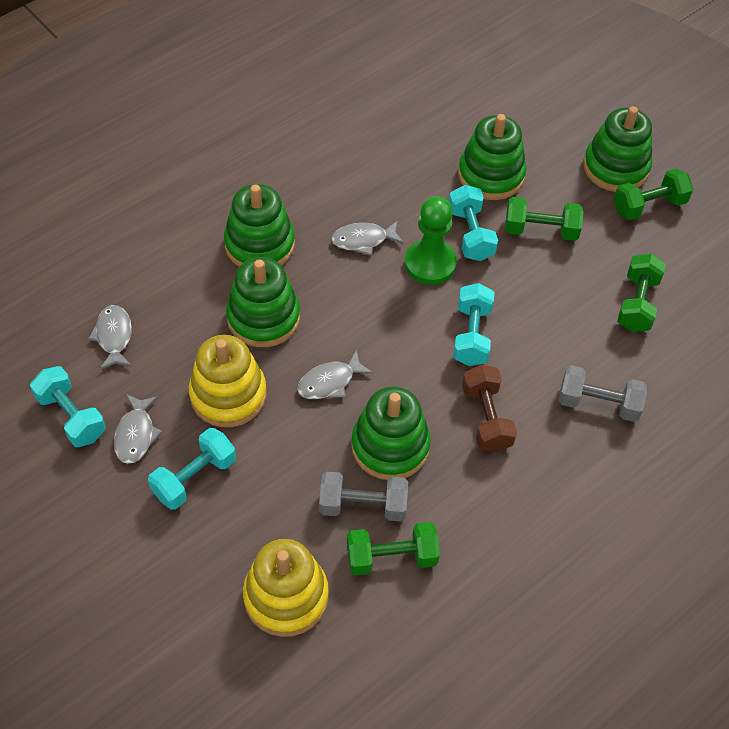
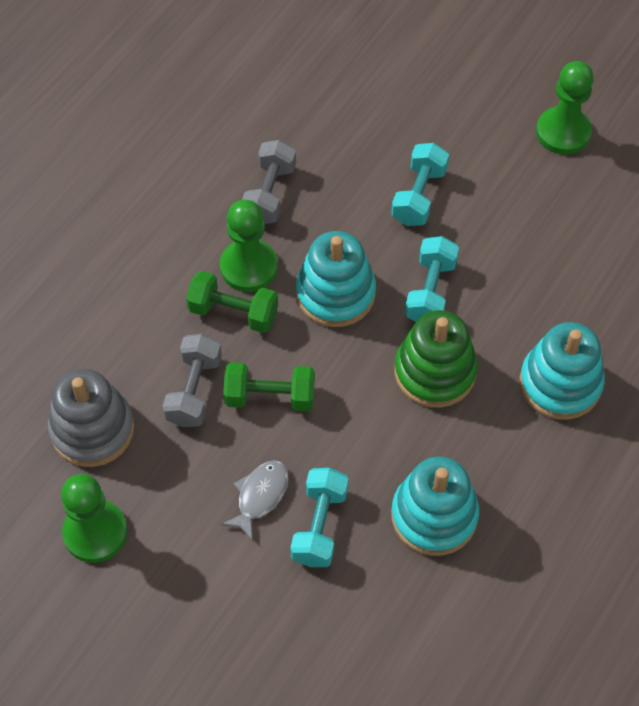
brown dumbbell: 1 -> 0
green dumbbell: 4 -> 2
green pawn: 1 -> 3
green stacking toy: 5 -> 1
grey fish: 4 -> 1
grey stacking toy: 0 -> 1
turquoise dumbbell: 4 -> 3
turquoise stacking toy: 0 -> 3
yellow stacking toy: 2 -> 0

